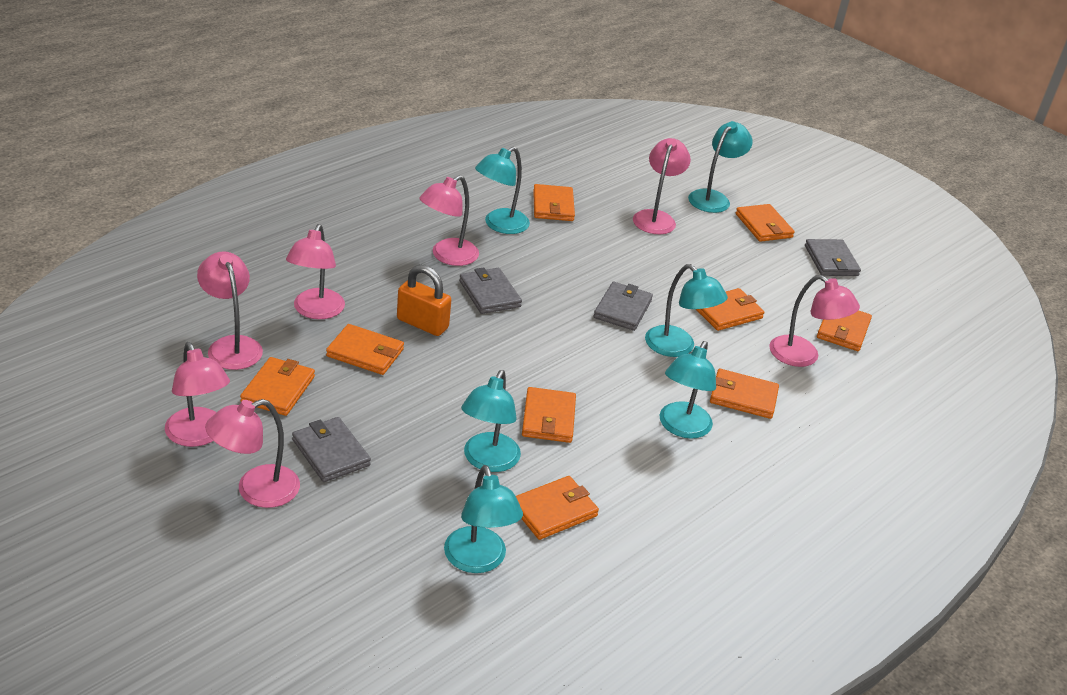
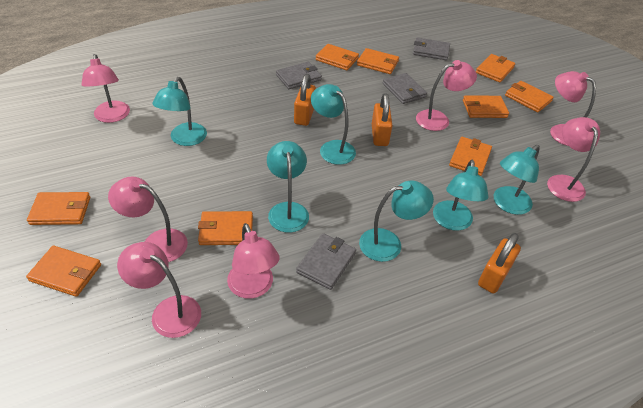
orange padlock: 1 -> 3

